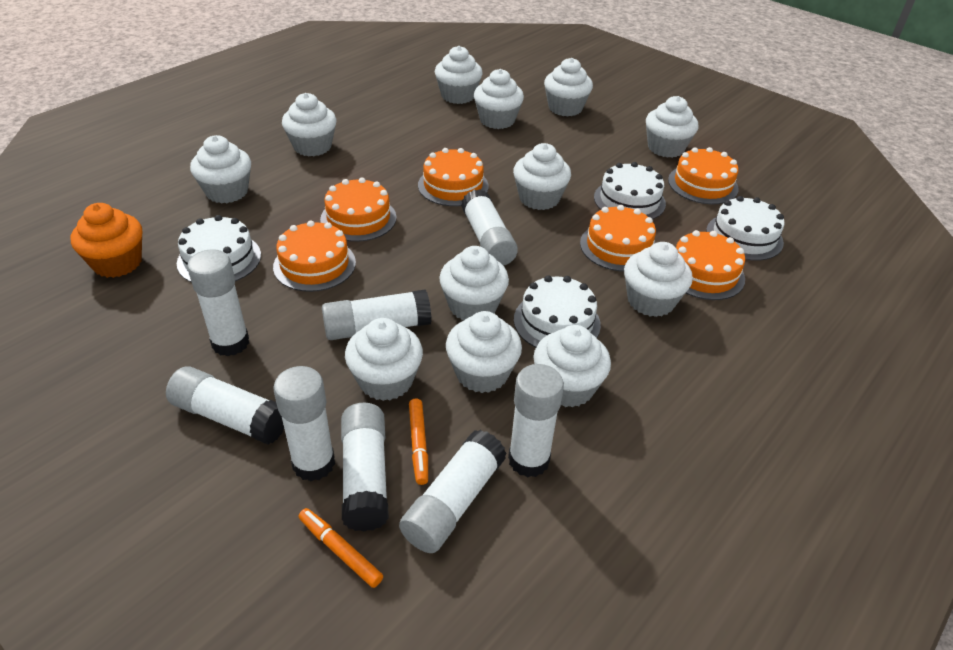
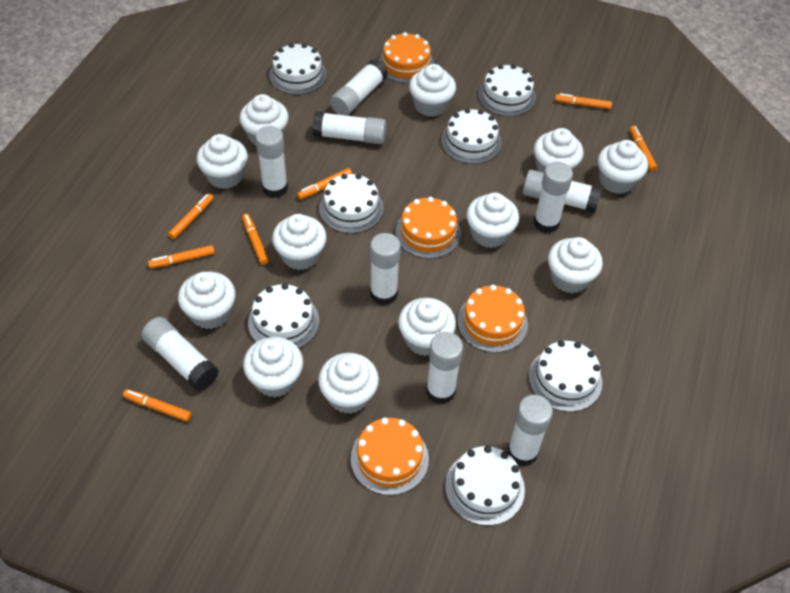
orange cake: 6 -> 4
orange cupcake: 1 -> 0
orange marker: 2 -> 7
white cake: 4 -> 7
white glue stick: 8 -> 9

